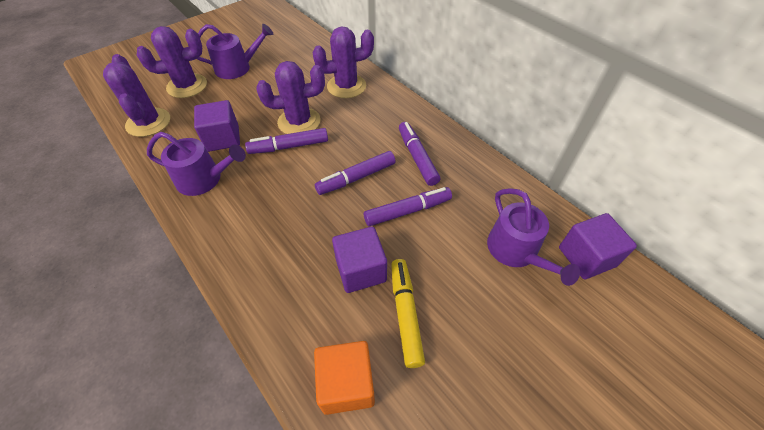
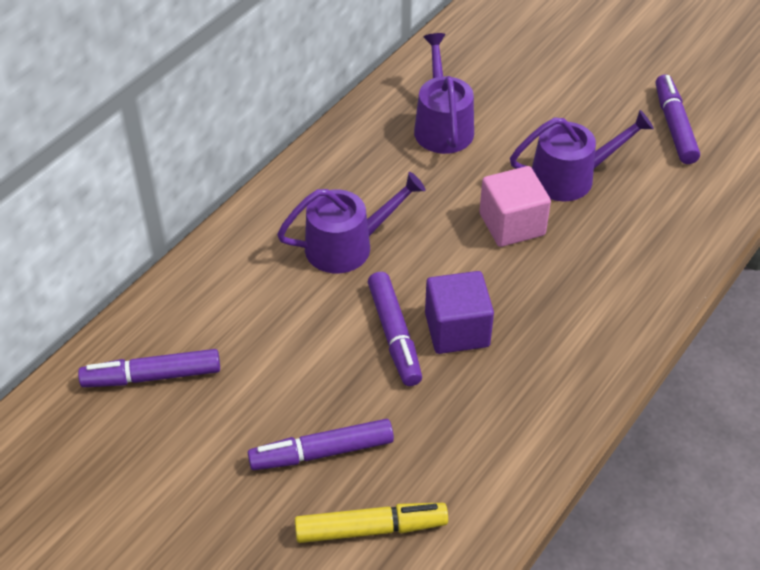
orange cube: 1 -> 0
pink cube: 0 -> 1
purple cactus: 4 -> 0
purple cube: 3 -> 1

